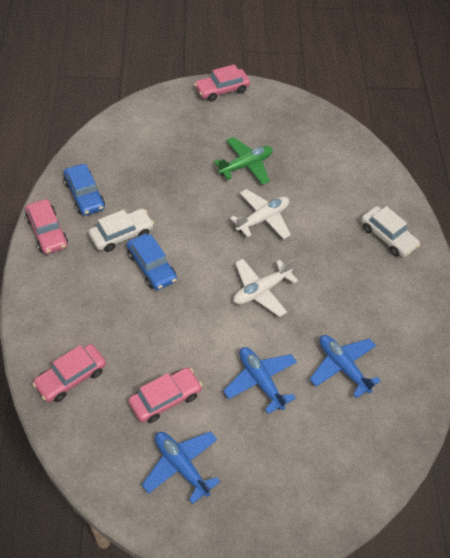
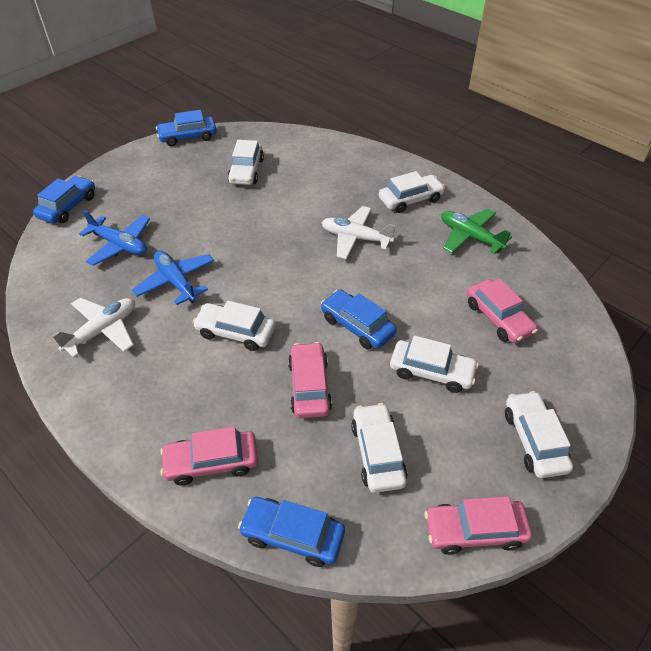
blue car: 2 -> 4
blue plane: 3 -> 2
white car: 2 -> 6

